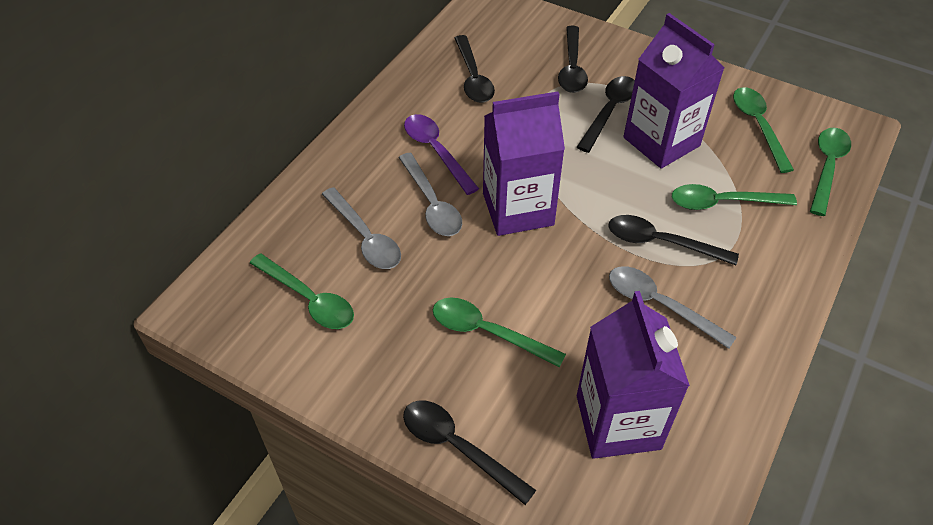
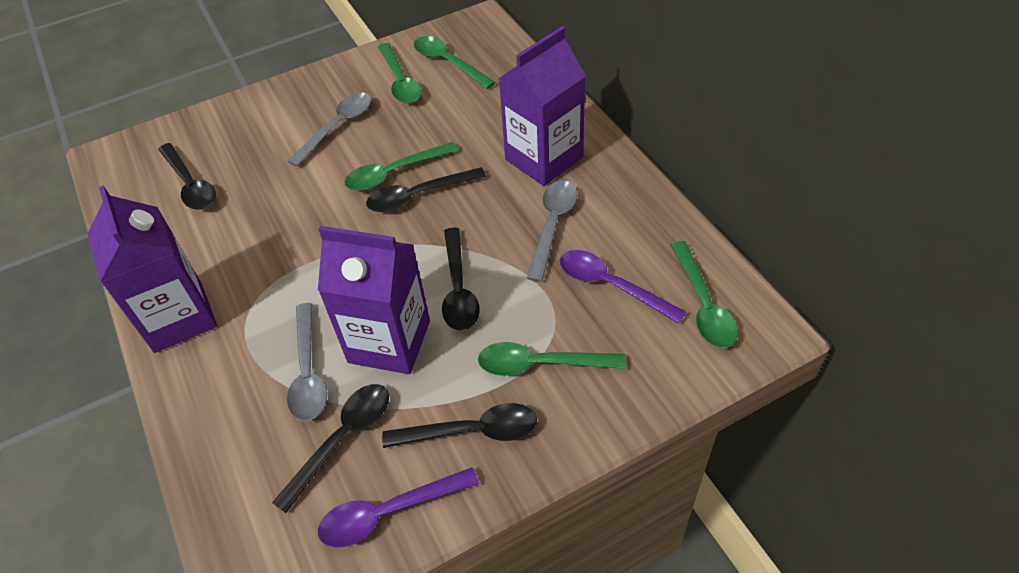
purple spoon: 1 -> 2

